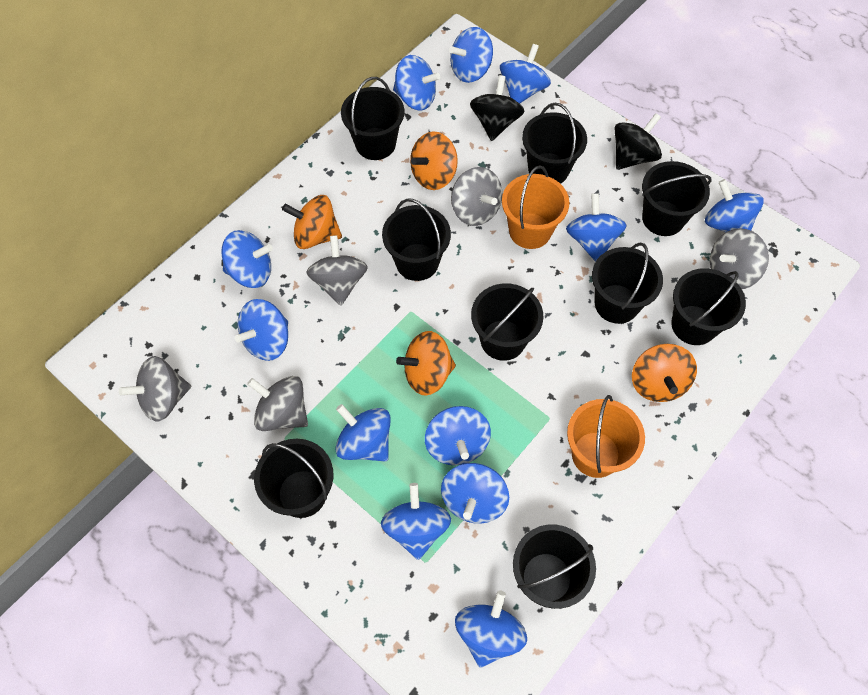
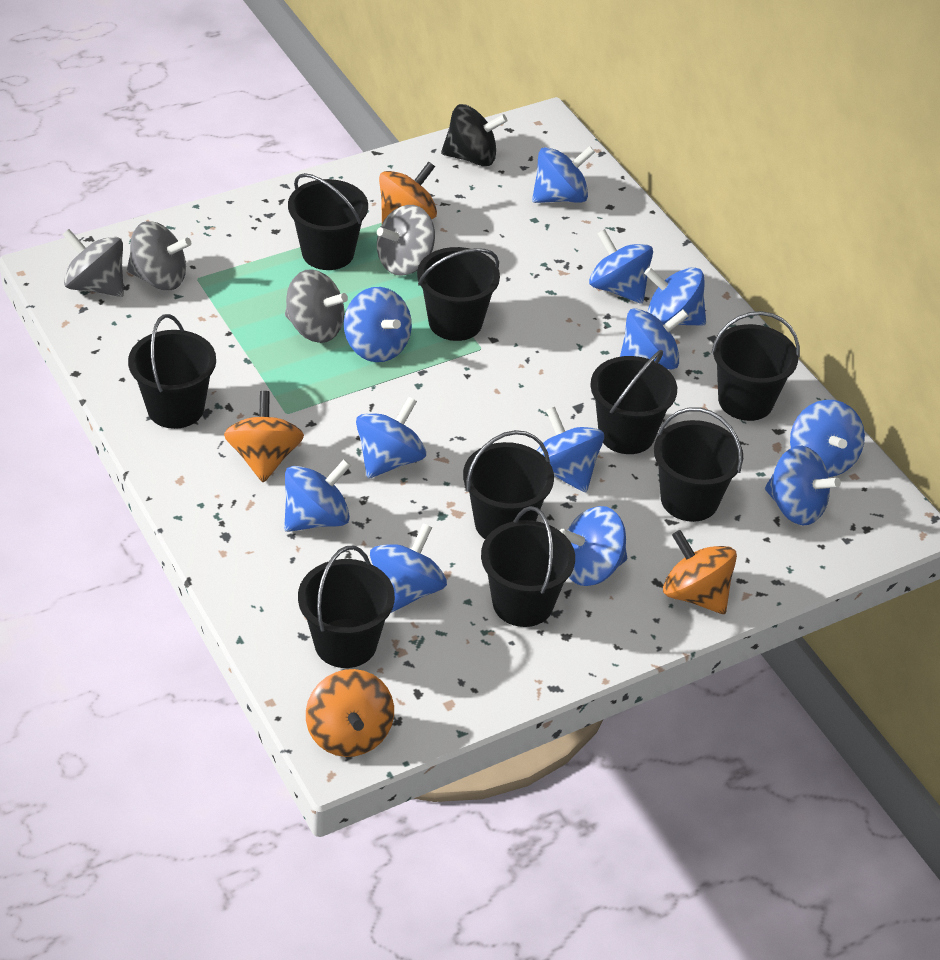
black spinning top: 2 -> 1
grey spinning top: 5 -> 4
orange bucket: 2 -> 0

